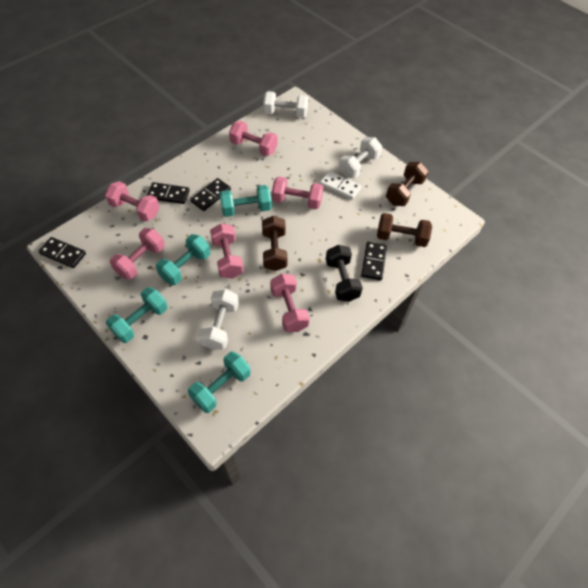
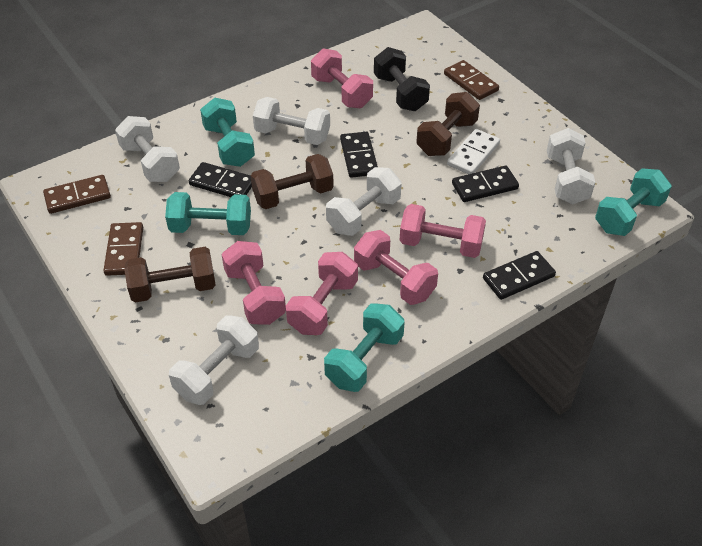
brown domino: 0 -> 3
pink dumbbell: 6 -> 5
white dumbbell: 3 -> 5

